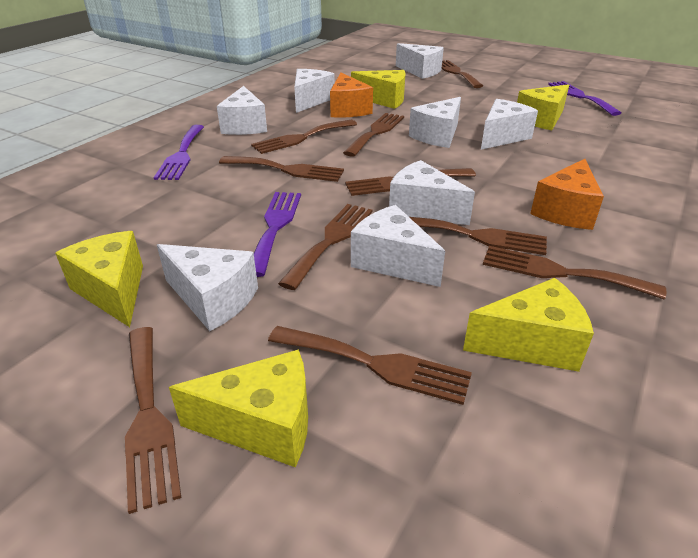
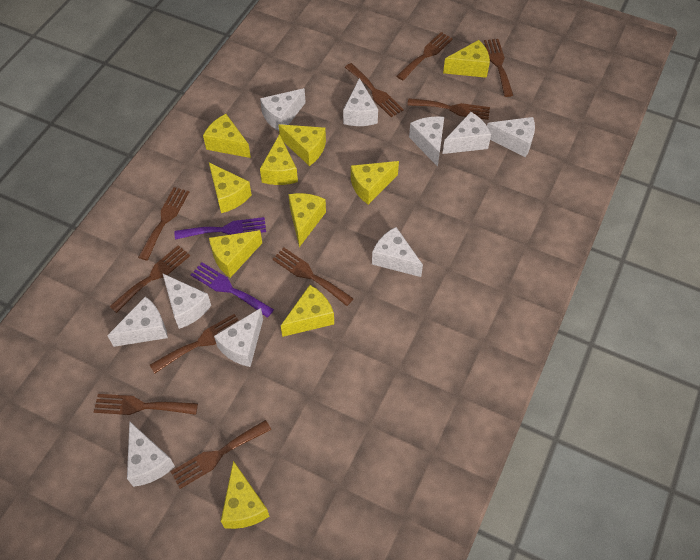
orange cheese: 2 -> 0
purple fork: 3 -> 2
white cheese: 8 -> 10
yellow cheese: 5 -> 10

